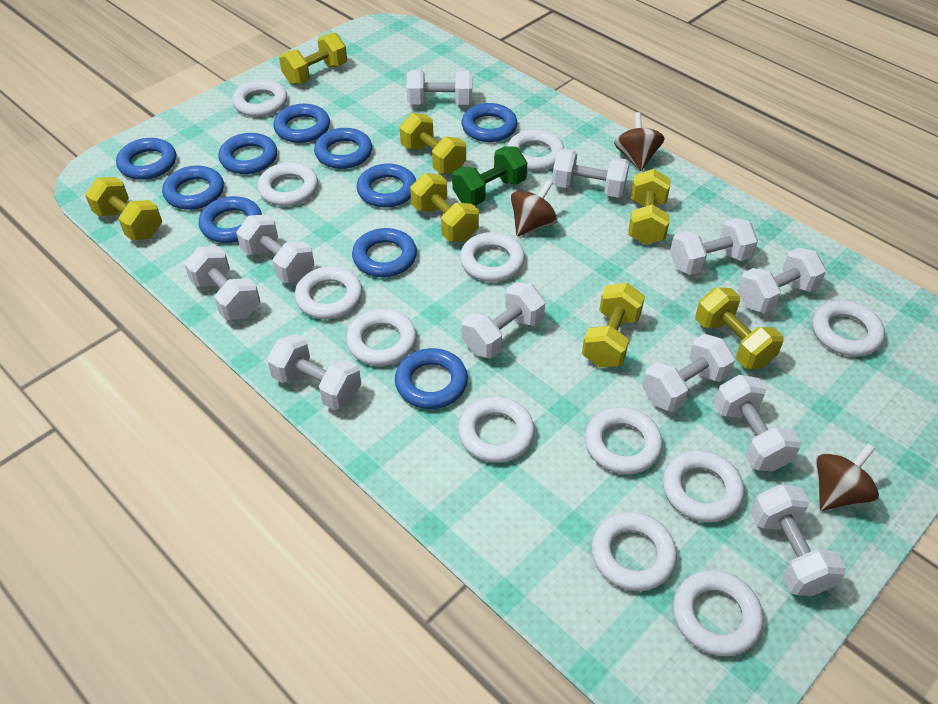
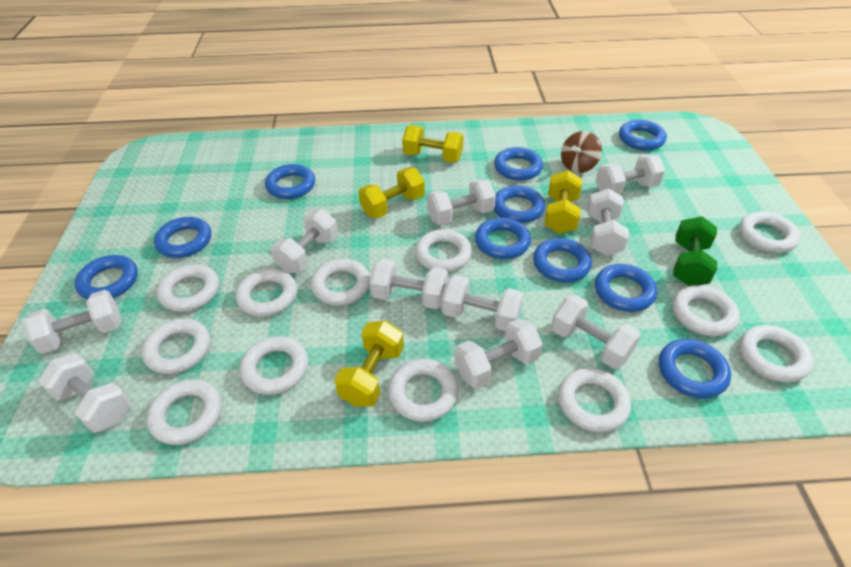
brown spinning top: 3 -> 1
white dumbbell: 11 -> 10
yellow dumbbell: 7 -> 4

